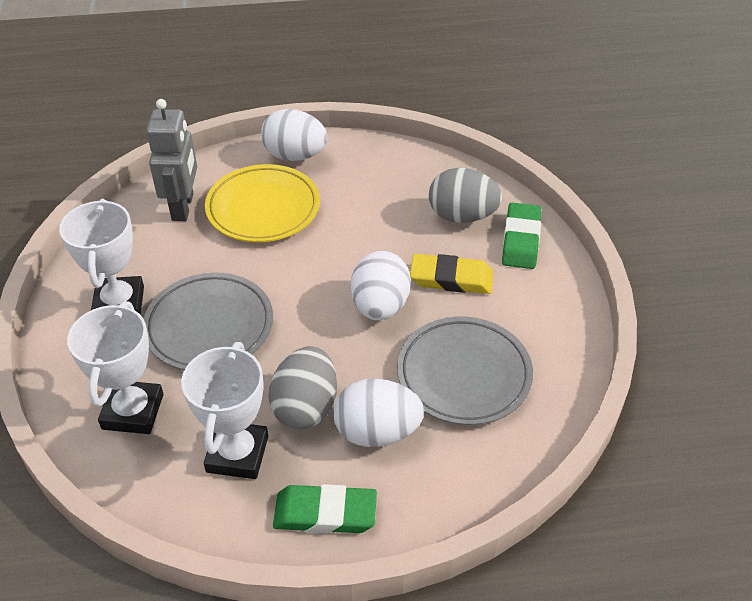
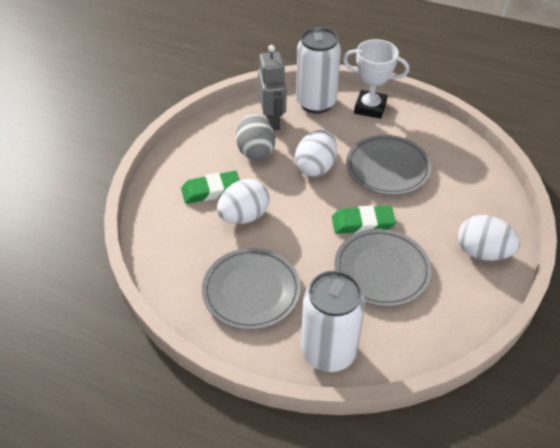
grey egg: 2 -> 1
grey plate: 2 -> 3
white can: 0 -> 2
white trophy: 3 -> 1
yellow eraser: 1 -> 0
yellow plate: 1 -> 0

